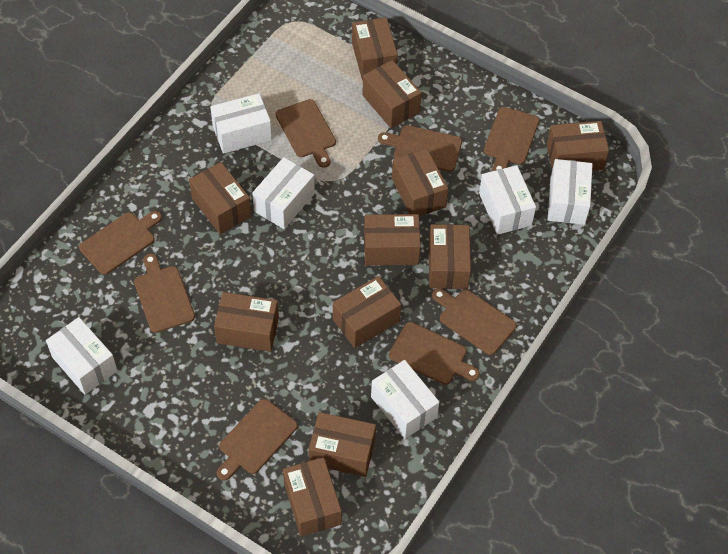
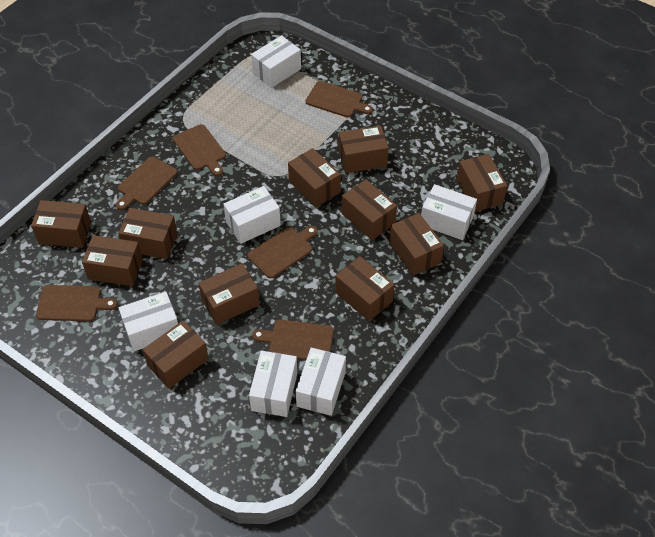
brown cutting board: 8 -> 6

